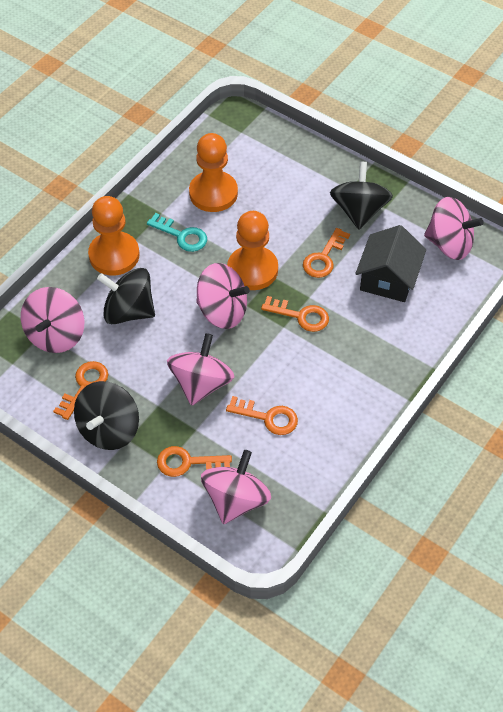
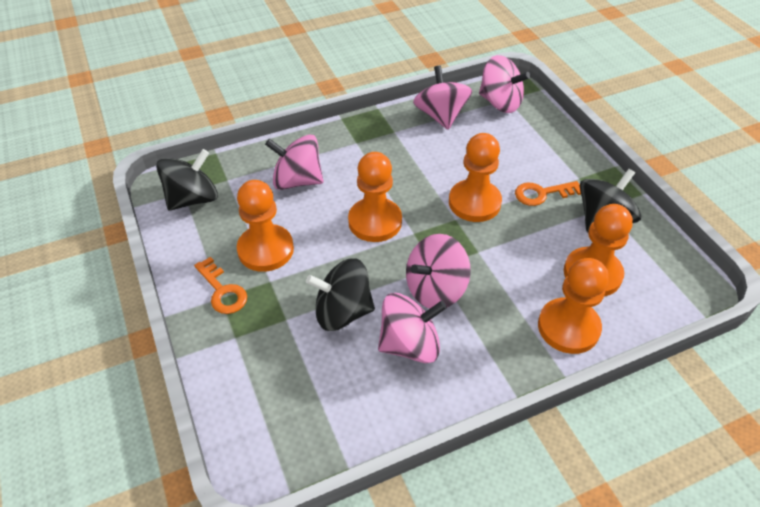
black house: 1 -> 0
orange key: 5 -> 2
orange pawn: 3 -> 5
turquoise key: 1 -> 0

